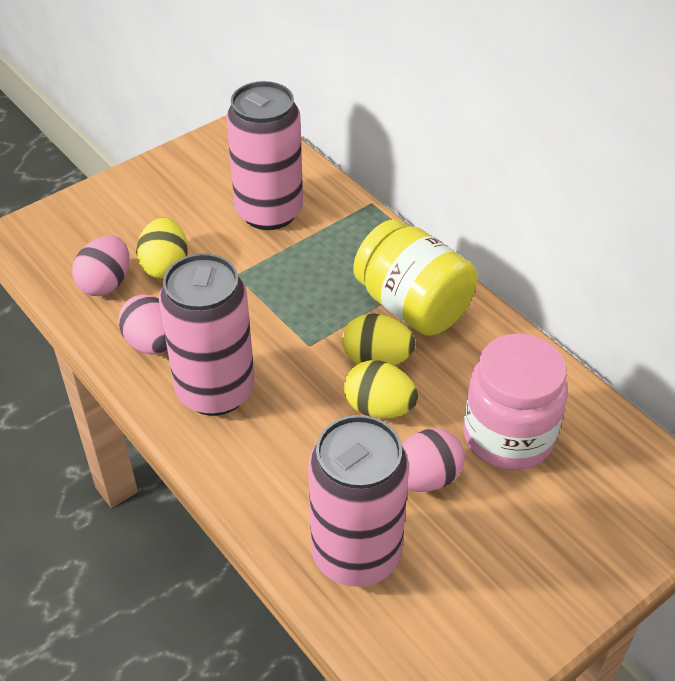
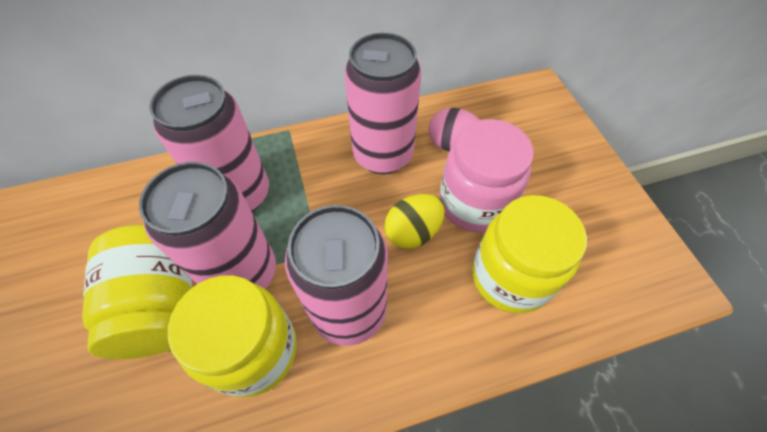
pink can: 3 -> 4
pink egg: 3 -> 1
yellow egg: 3 -> 1
yellow jar: 1 -> 3

